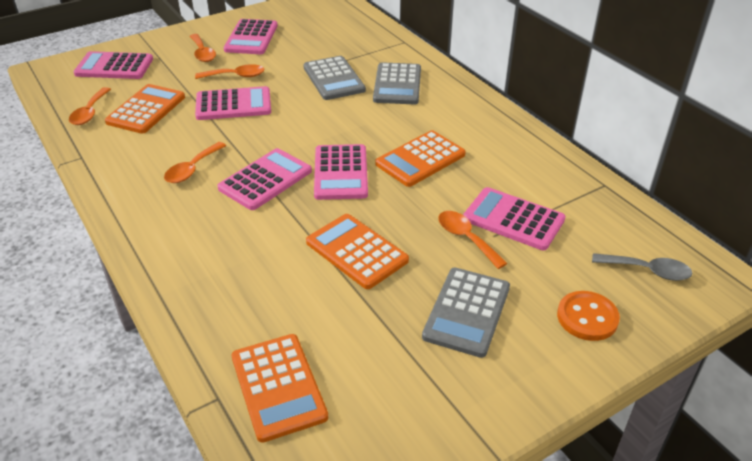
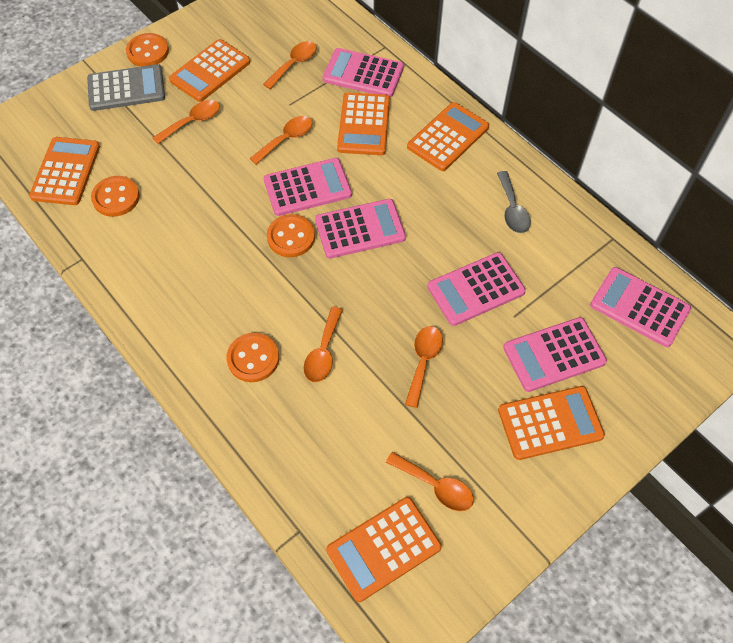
grey calculator: 3 -> 1
orange button: 1 -> 4
orange calculator: 4 -> 6
orange spoon: 5 -> 6

